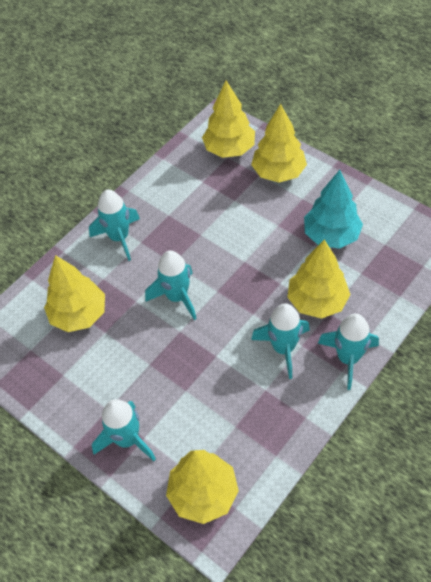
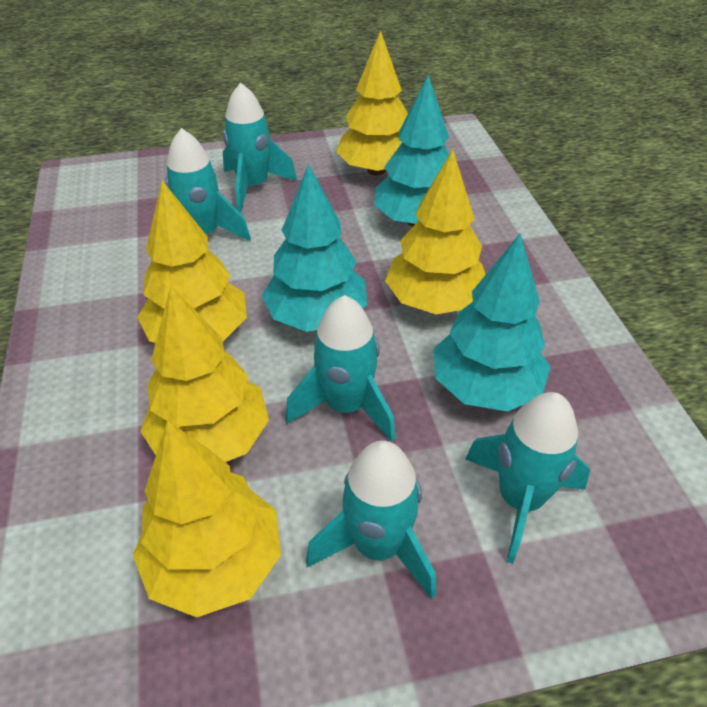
turquoise tree: 1 -> 3

